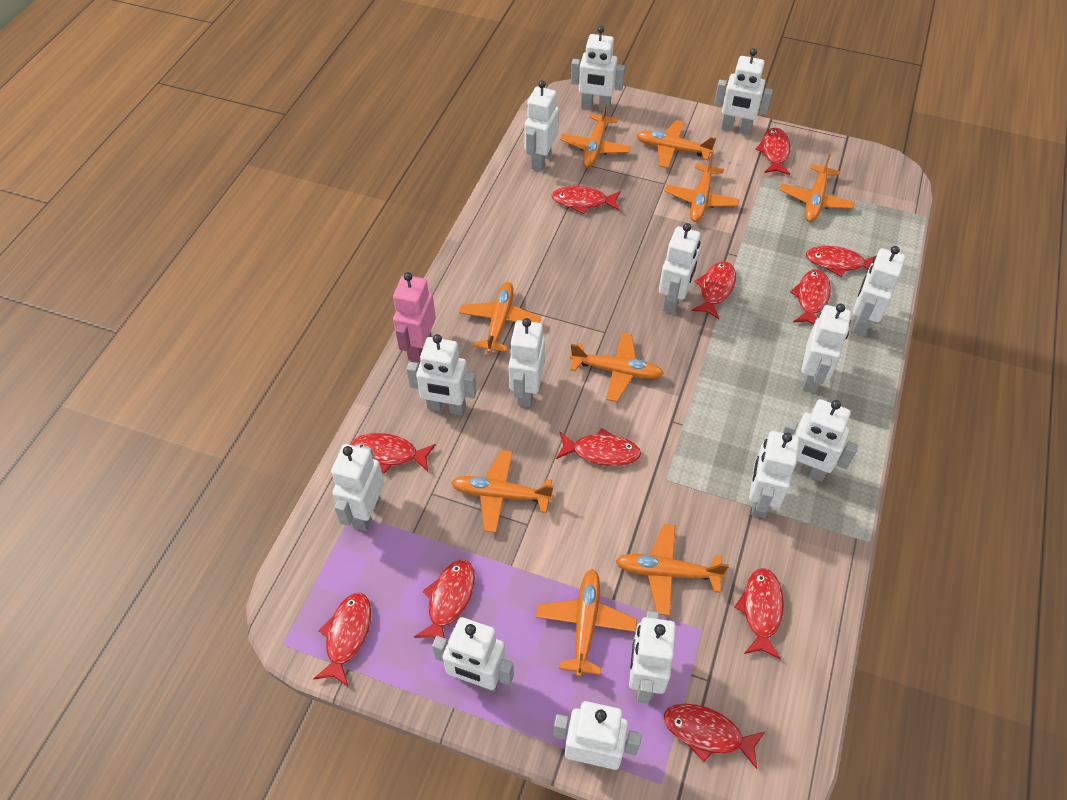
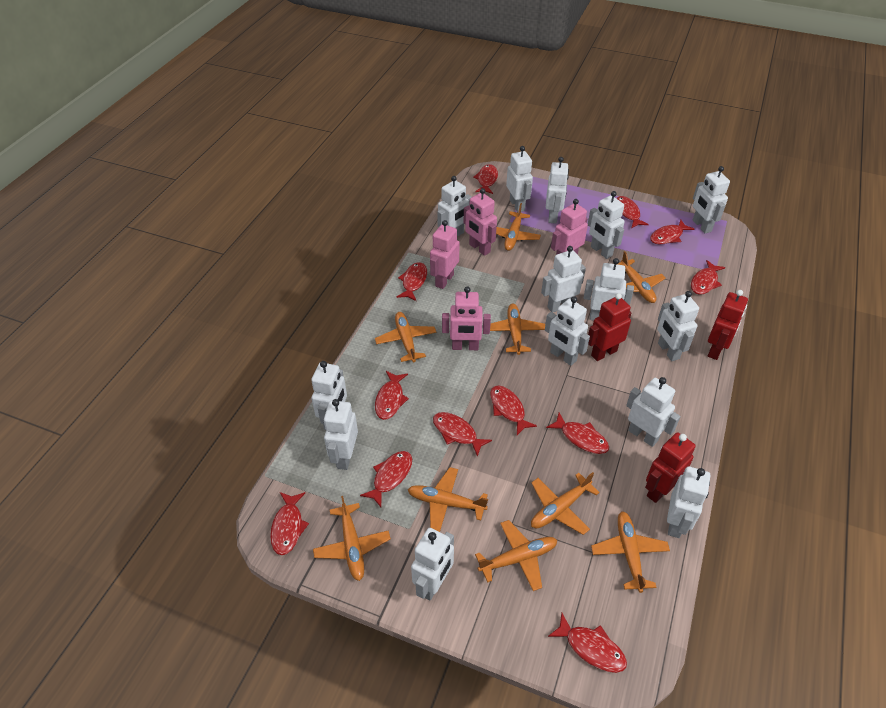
pink robot: 1 -> 4
red fish: 11 -> 12
red robot: 0 -> 3

